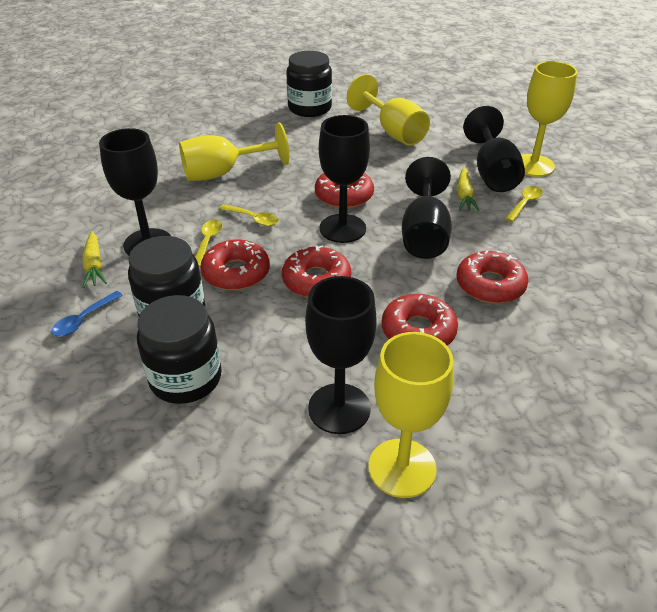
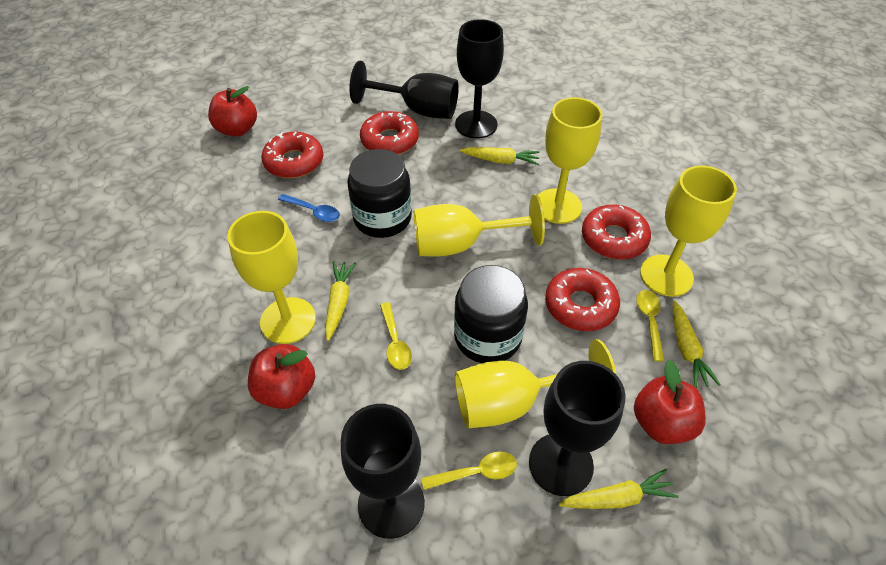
black goblet: 5 -> 4
black jar: 3 -> 2
red apple: 0 -> 3
red donut: 5 -> 4
yellow carrot: 2 -> 4
yellow goblet: 4 -> 5

